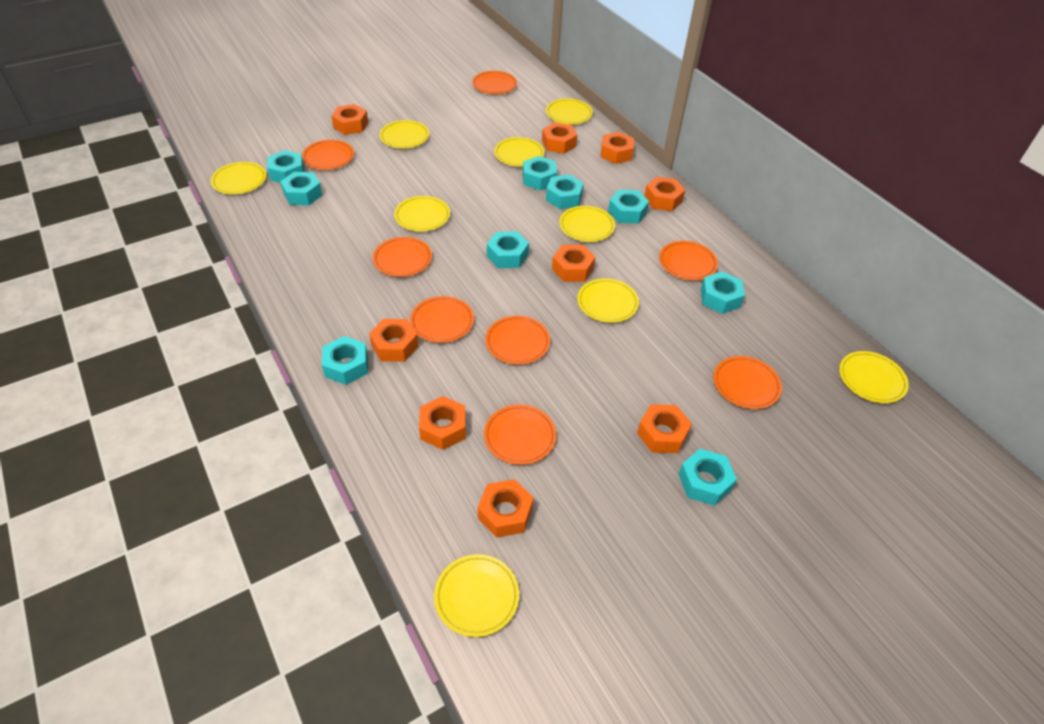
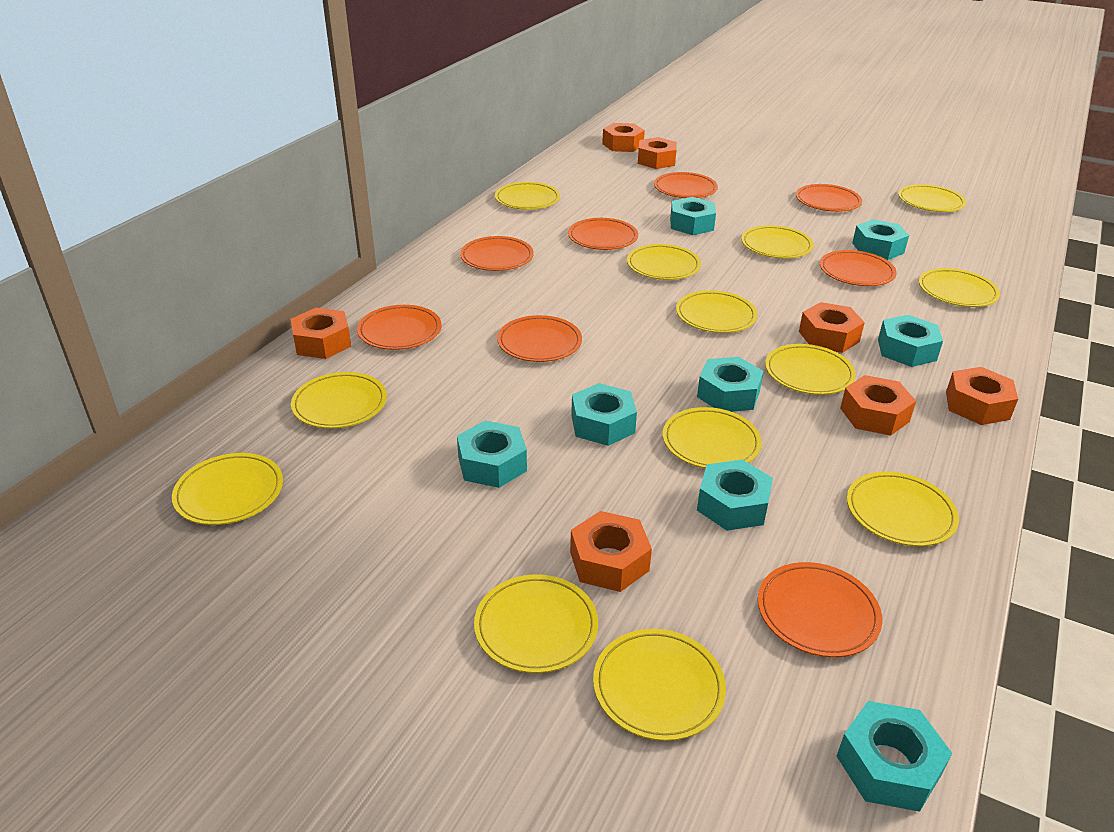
orange nut: 9 -> 7
turquoise nut: 9 -> 8
yellow plate: 9 -> 13

